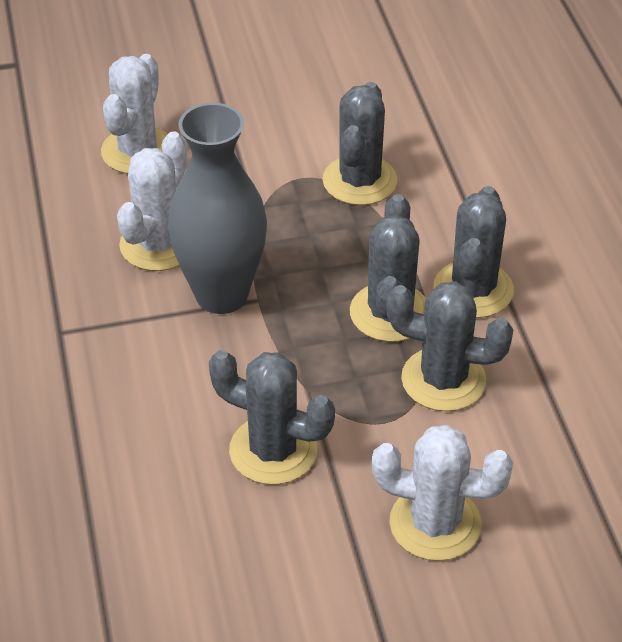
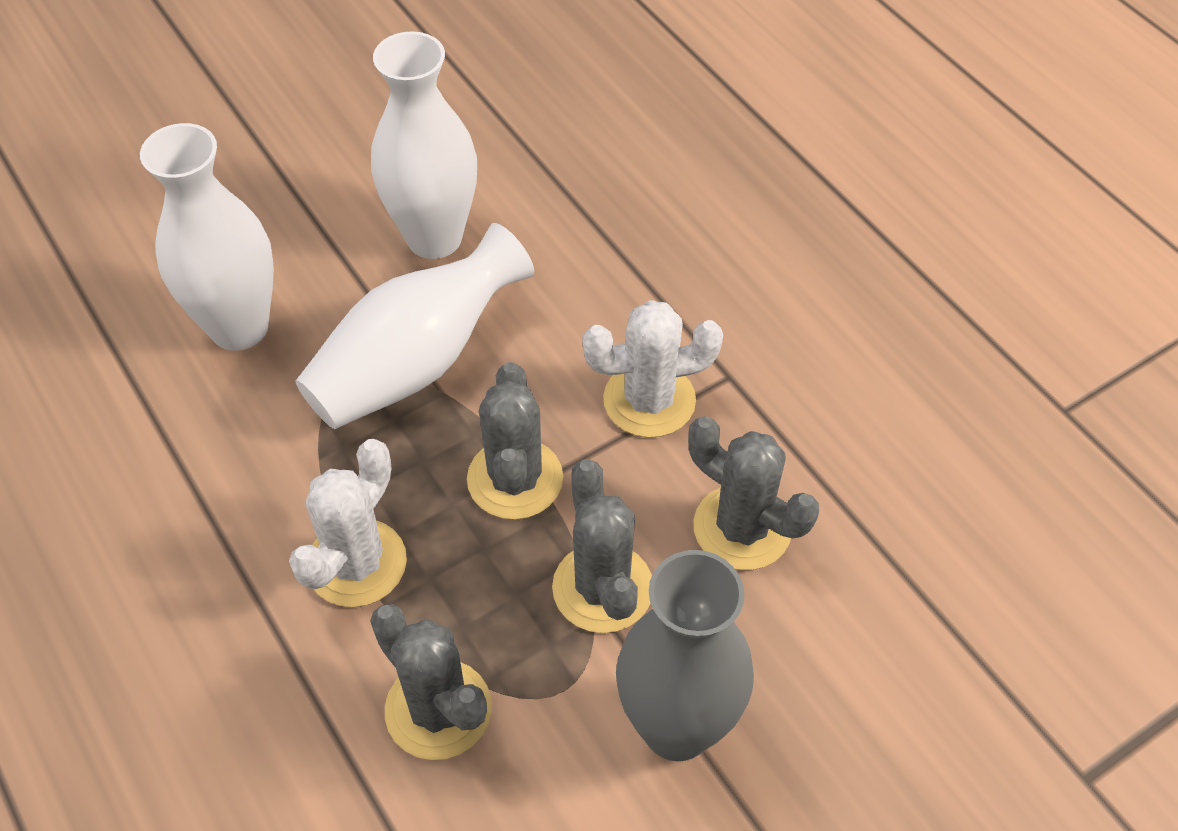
grey cactus: 5 -> 4
white cactus: 3 -> 2
white vase: 0 -> 3

